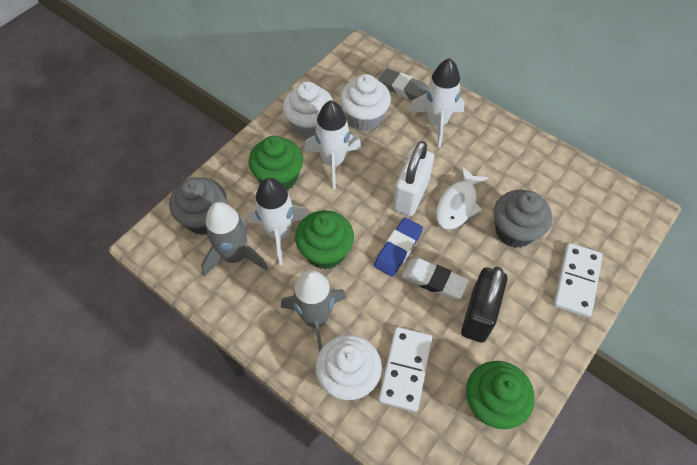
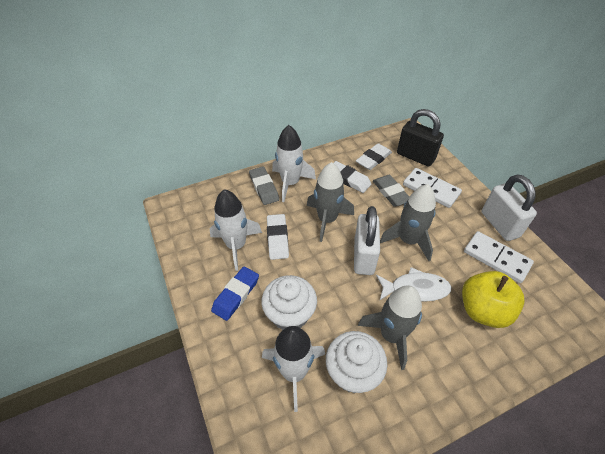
green cupcake: 3 -> 0
grey cupcake: 2 -> 0
grey eraser: 1 -> 2
grey rocket: 2 -> 3
white cupcake: 3 -> 2
white eraser: 1 -> 3
white padlock: 1 -> 2
yellow apple: 0 -> 1

